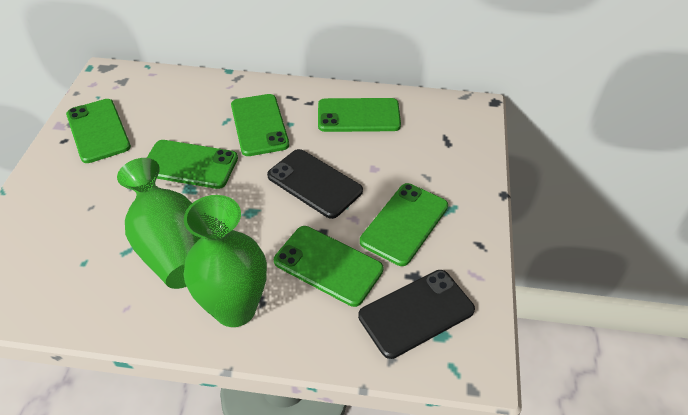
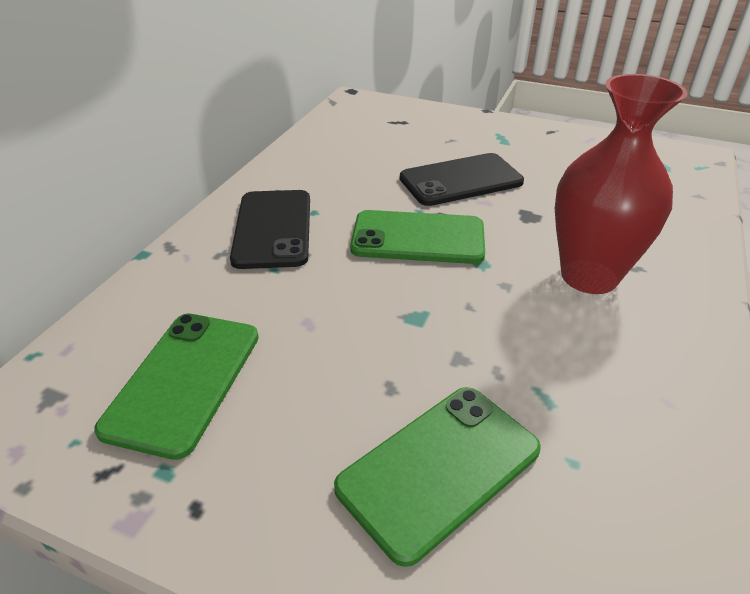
green phone: 6 -> 3
green vase: 2 -> 0
red vase: 0 -> 1

